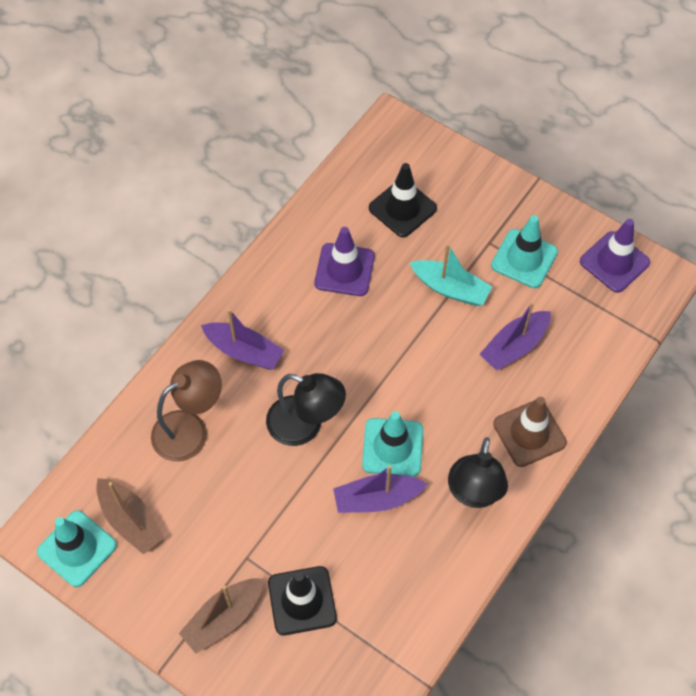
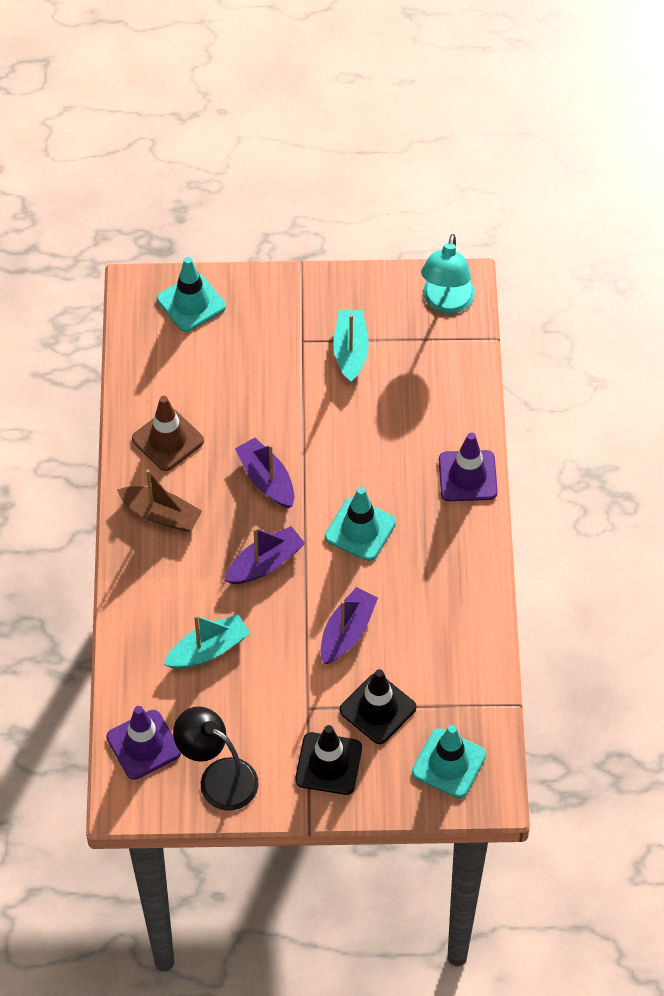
black lamp: 2 -> 1
brown boat: 2 -> 1
brown lamp: 1 -> 0
turquoise boat: 1 -> 2
turquoise lamp: 0 -> 1

